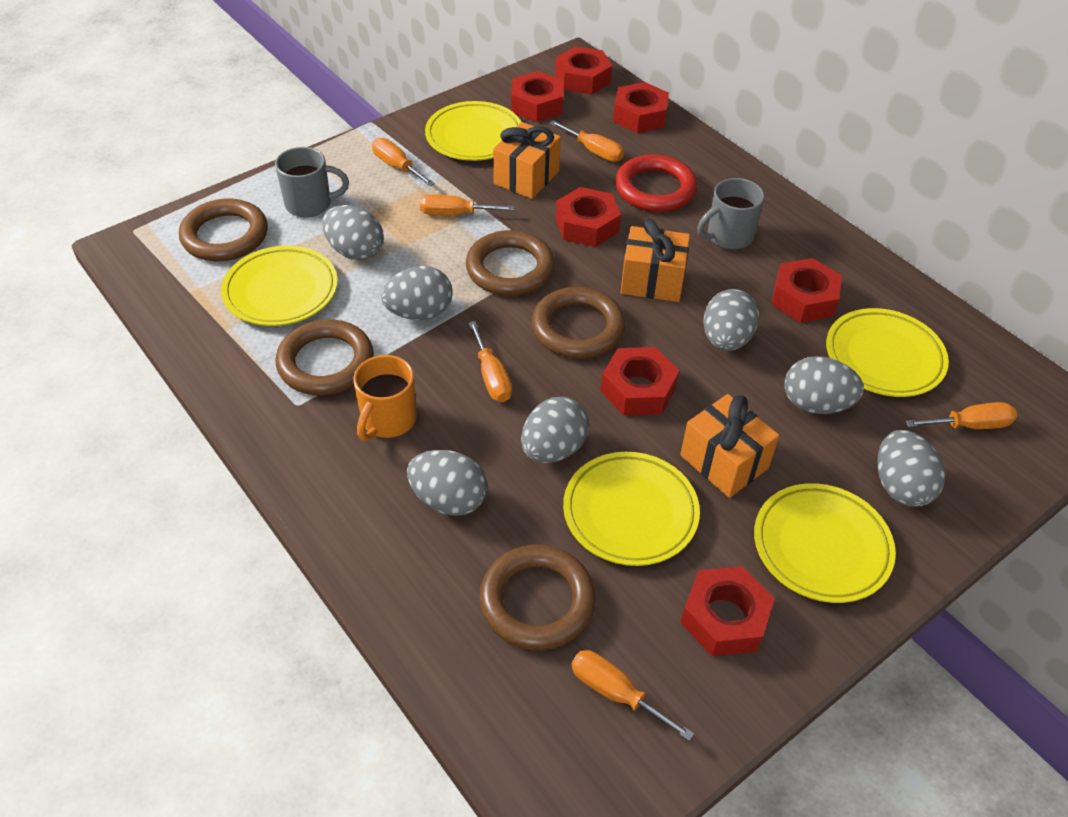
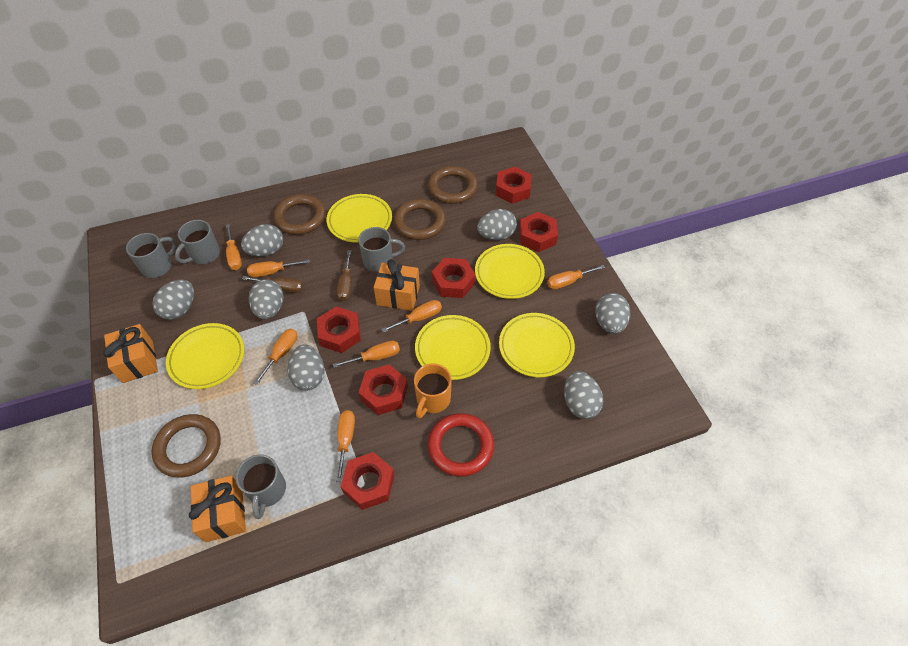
brown ring: 5 -> 4
brown screwdriver: 0 -> 2
grey mug: 2 -> 4
orange screwdriver: 6 -> 7
red nut: 7 -> 6

